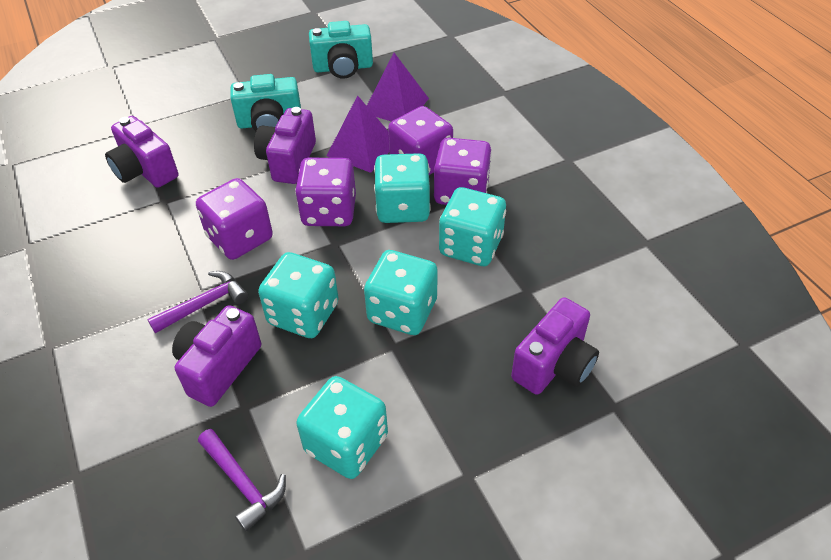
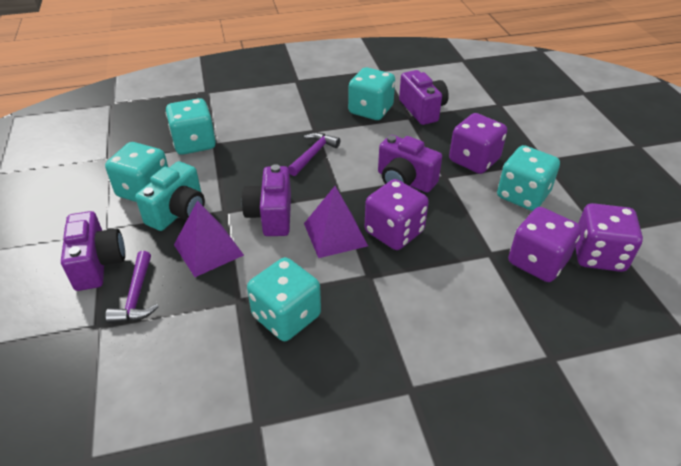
turquoise camera: 2 -> 1

